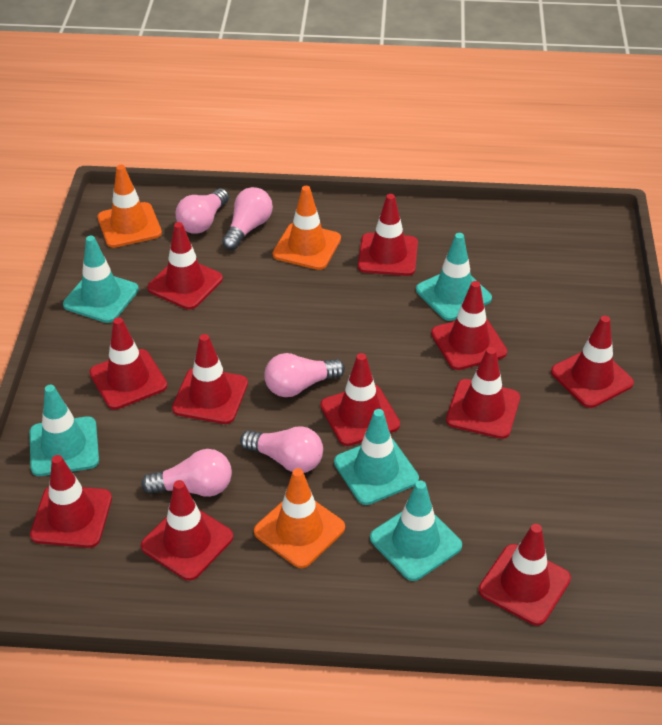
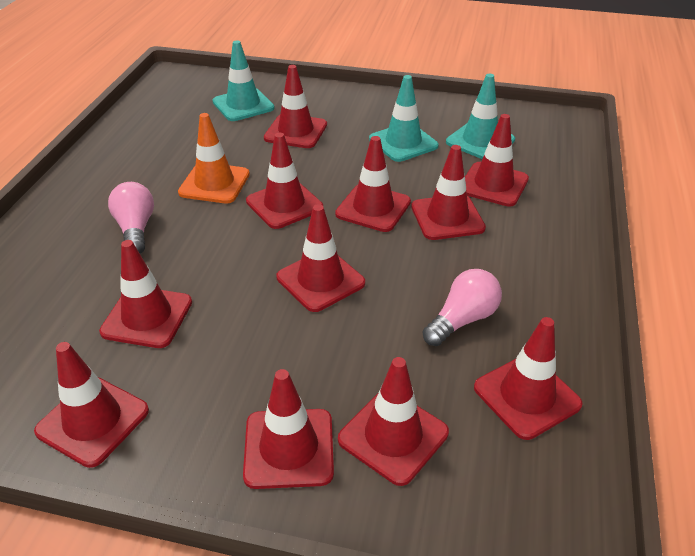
orange traffic cone: 3 -> 1
pink light bulb: 5 -> 2
turquoise traffic cone: 5 -> 3

